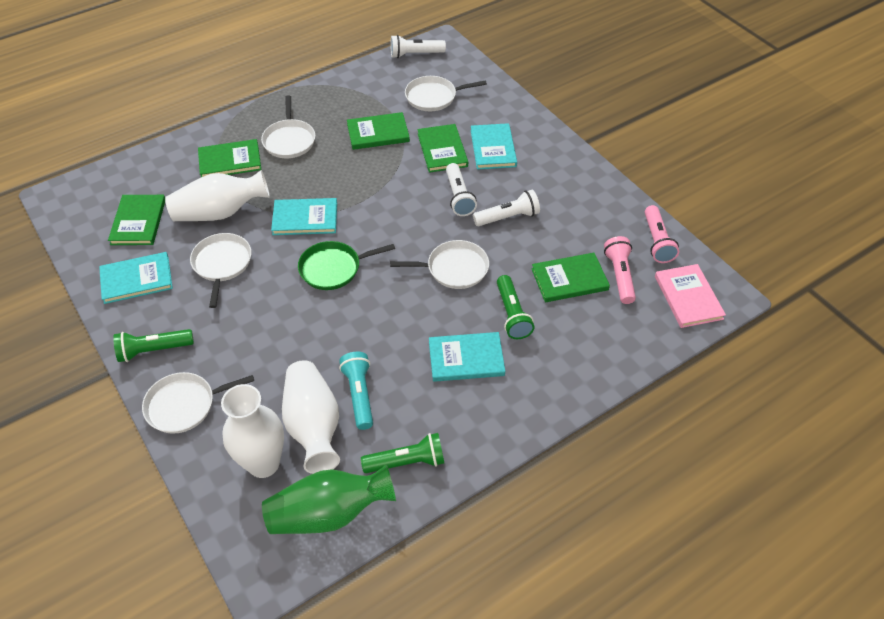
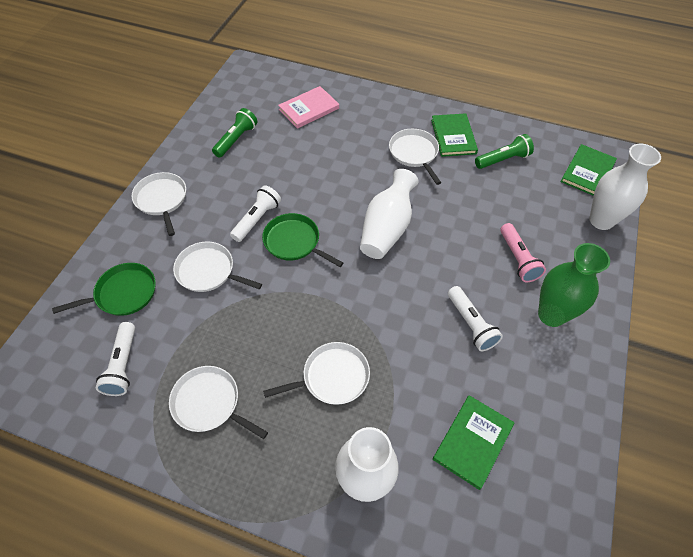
green book: 5 -> 3
green flashlight: 3 -> 2
green pan: 1 -> 2
pink flashlight: 2 -> 1
turquoise book: 4 -> 0
turquoise flashlight: 1 -> 0

